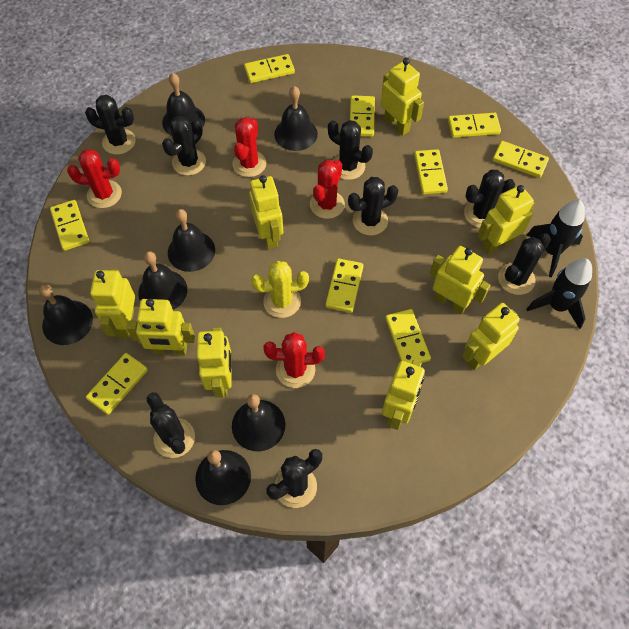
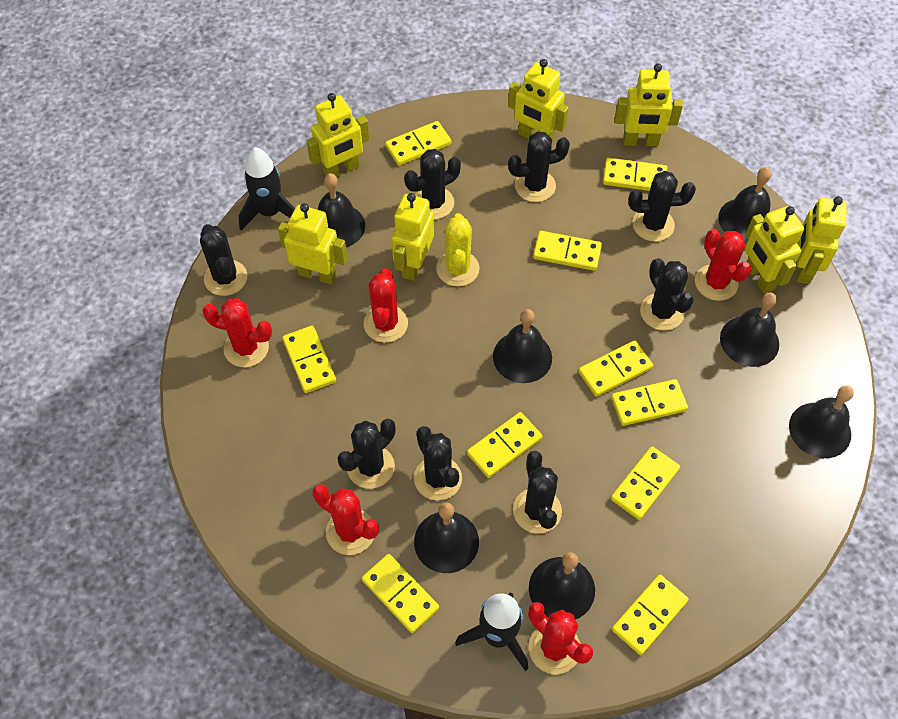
red cactus: 4 -> 5
yellow domino: 9 -> 10
yellow robot: 9 -> 7

